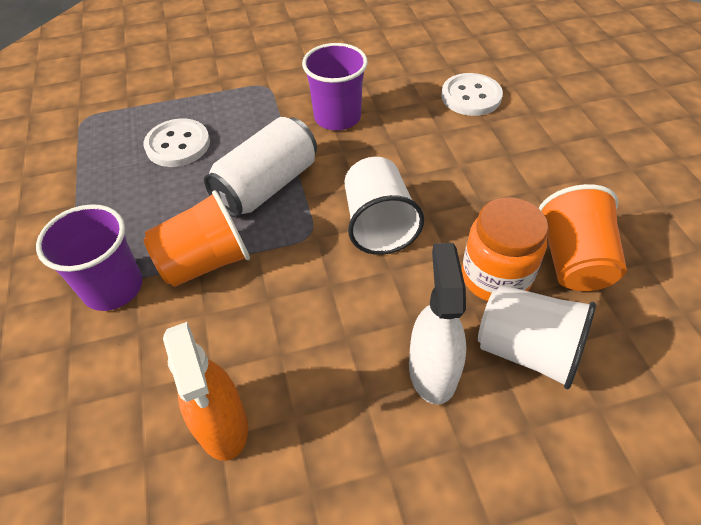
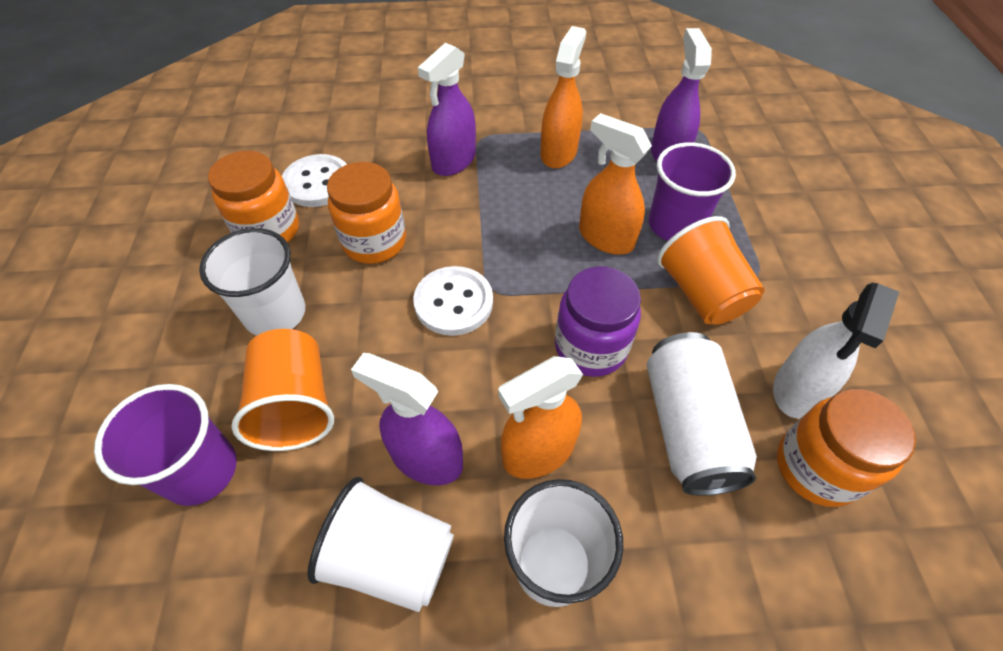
orange jar: 1 -> 3
orange spray bottle: 1 -> 3
purple jar: 0 -> 1
purple spray bottle: 0 -> 3
white cup: 2 -> 3

